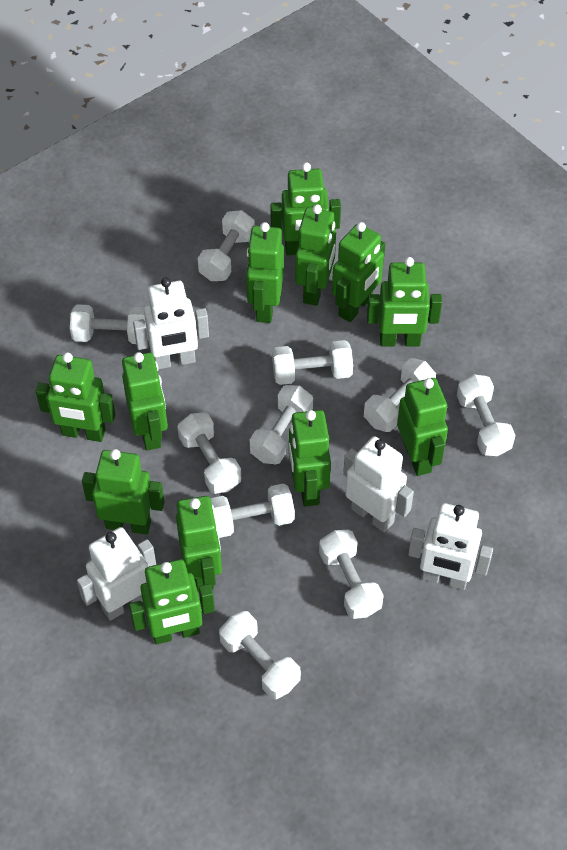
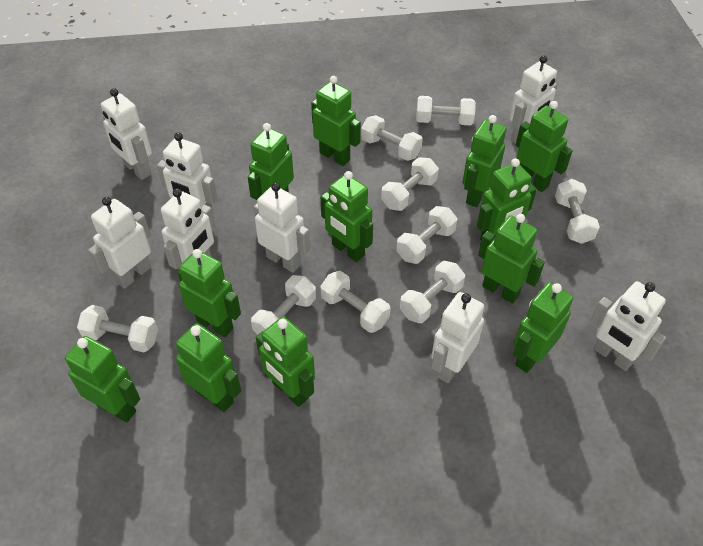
white dumbbell: 10 -> 9
white robot: 4 -> 8

